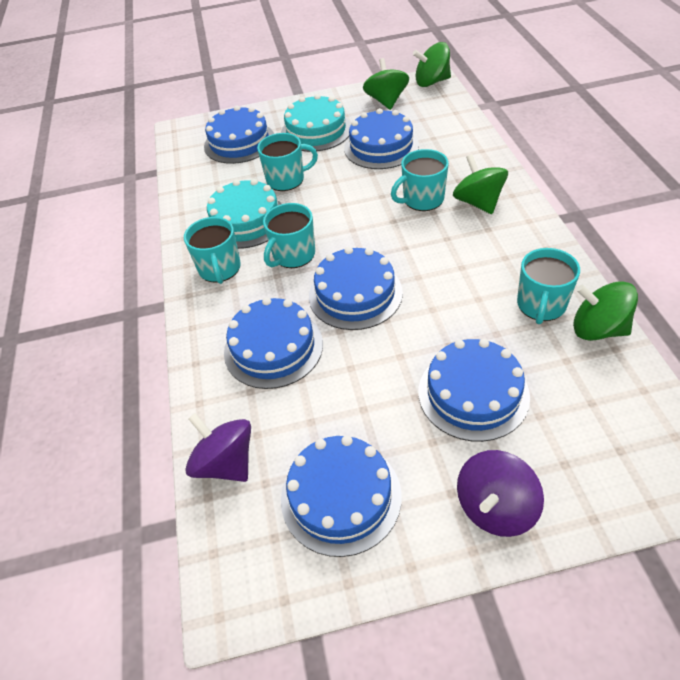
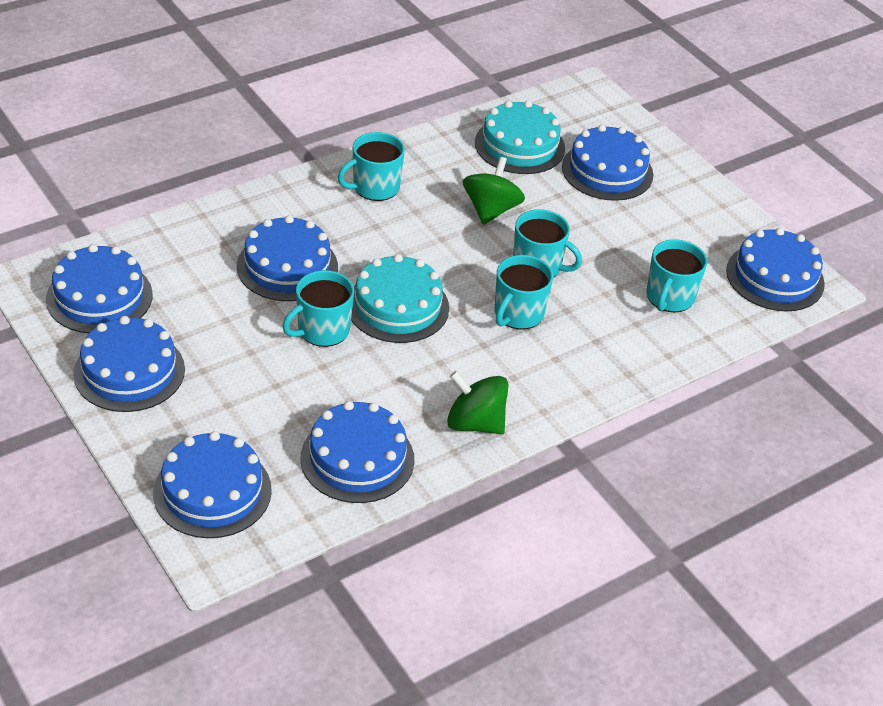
blue cake: 6 -> 7
green spinning top: 4 -> 2
purple spinning top: 2 -> 0

